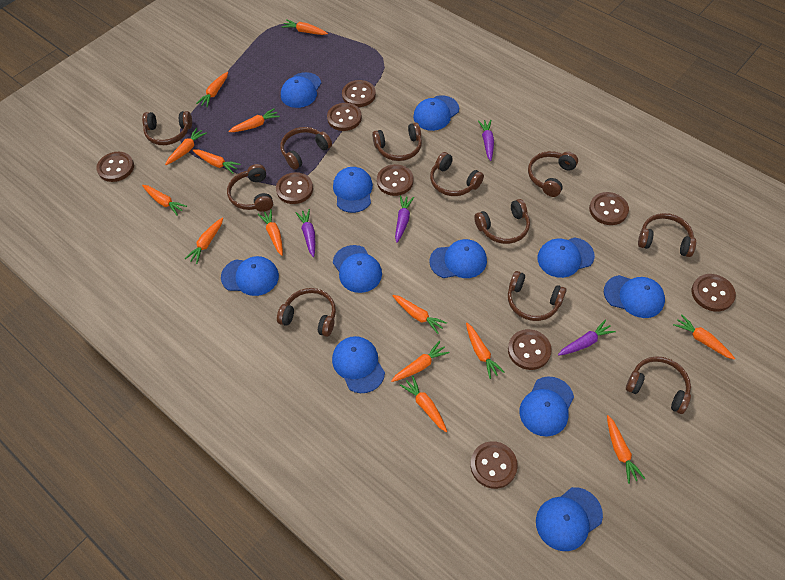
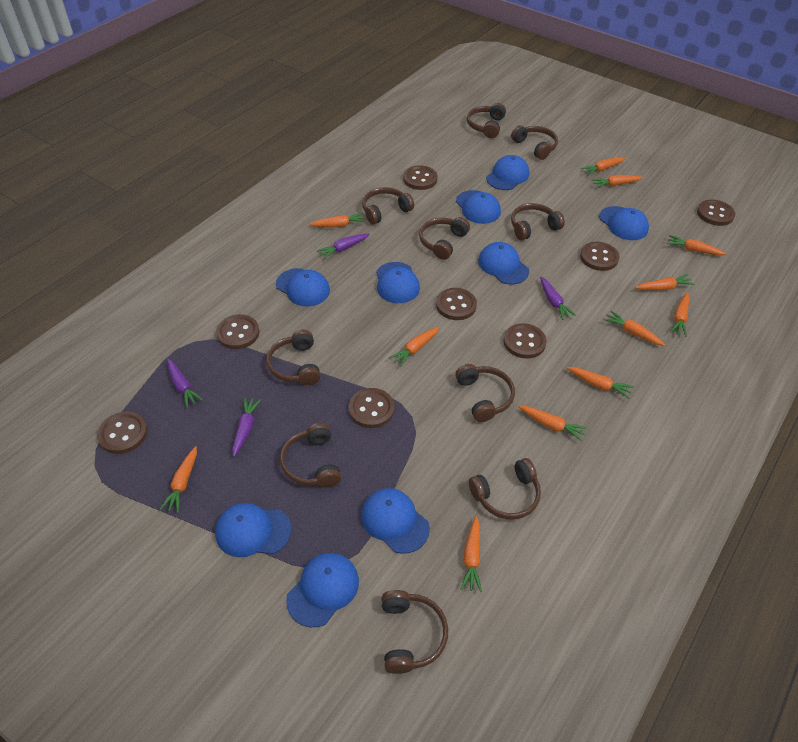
blue cap: 11 -> 9
brown button: 9 -> 8
brown headphones: 11 -> 10
orange carrot: 14 -> 12

